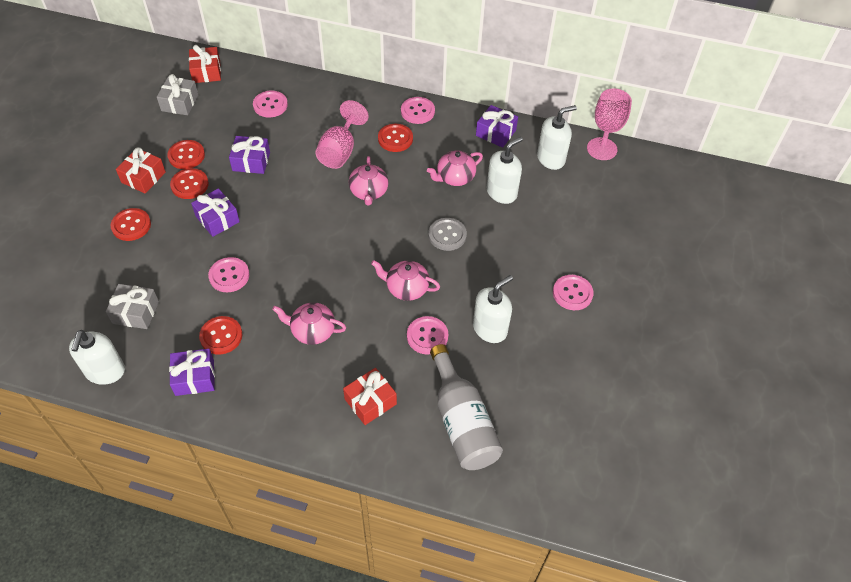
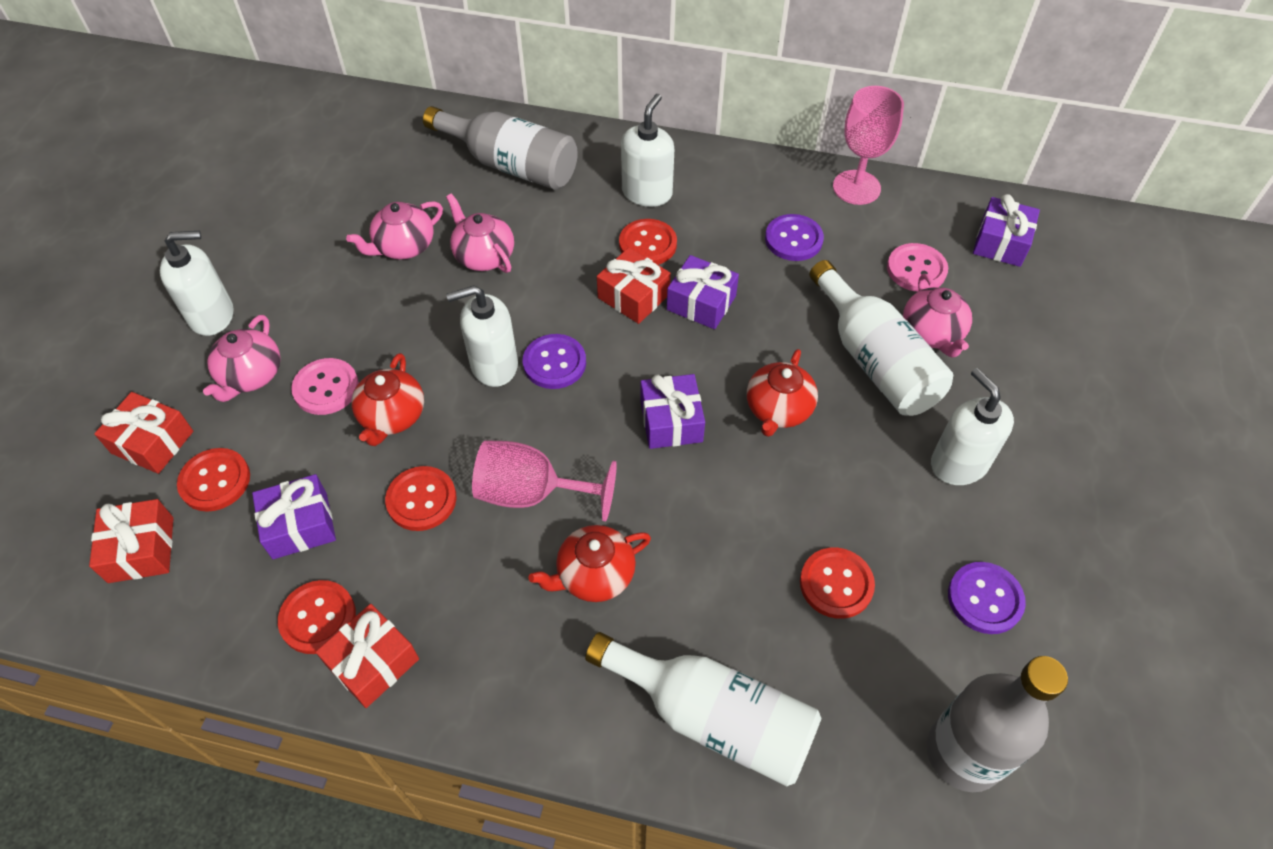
grey bottle: 1 -> 2
grey button: 1 -> 0
grey gift: 2 -> 0
pink button: 5 -> 2
purple button: 0 -> 3
red gift: 3 -> 4
red teapot: 0 -> 3
white bottle: 0 -> 2

